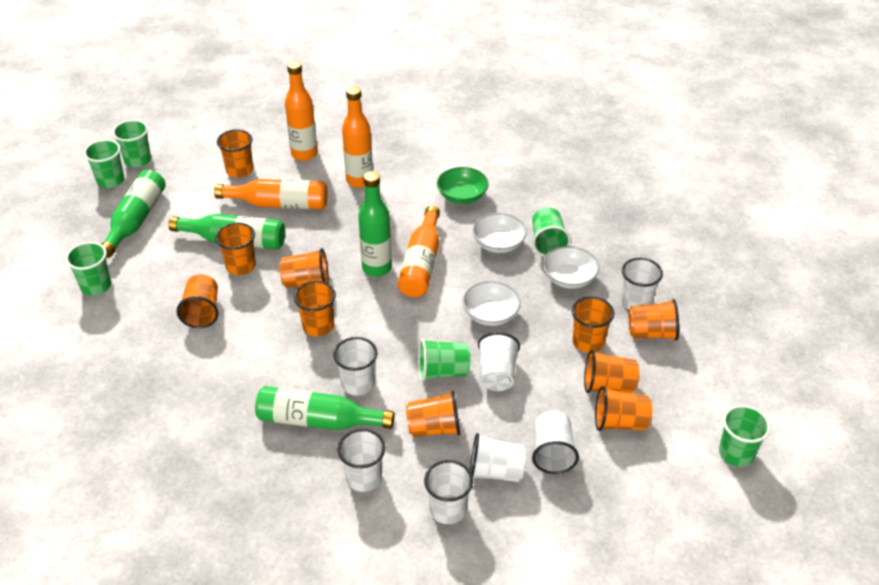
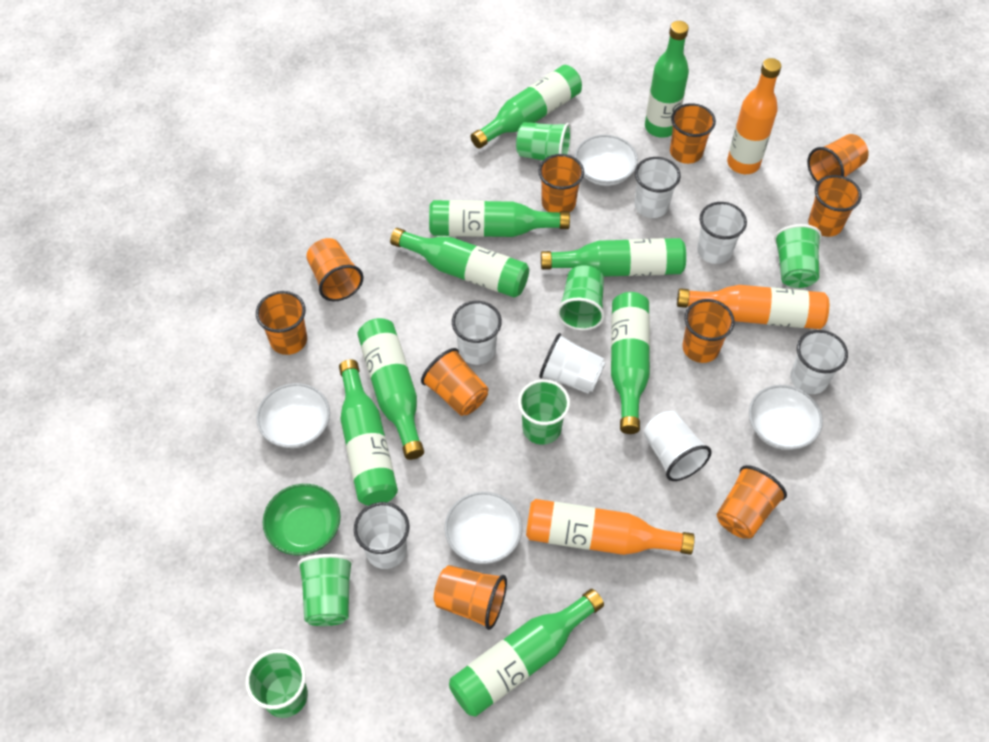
green bottle: 4 -> 9
orange bottle: 4 -> 3
white bowl: 3 -> 4

